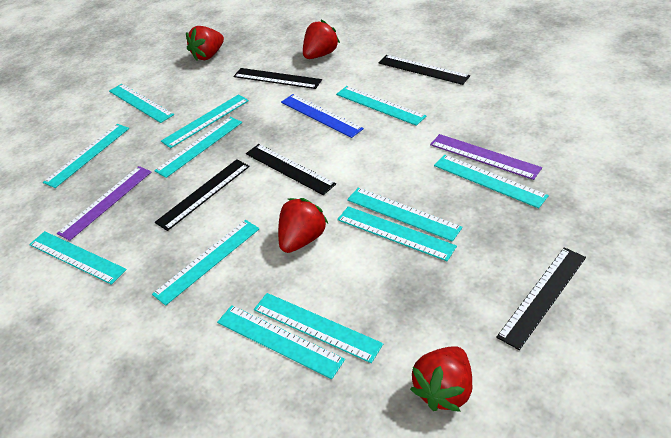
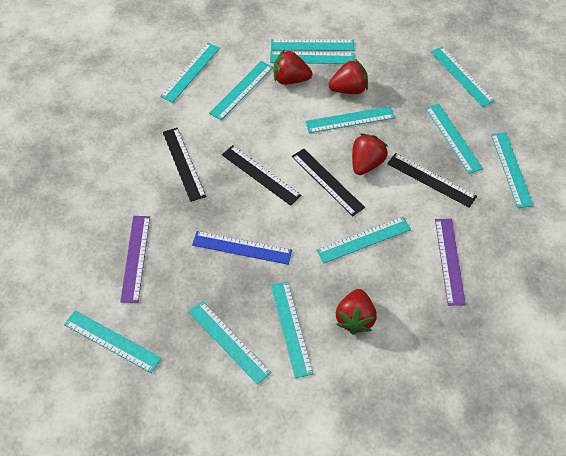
black ruler: 5 -> 4

